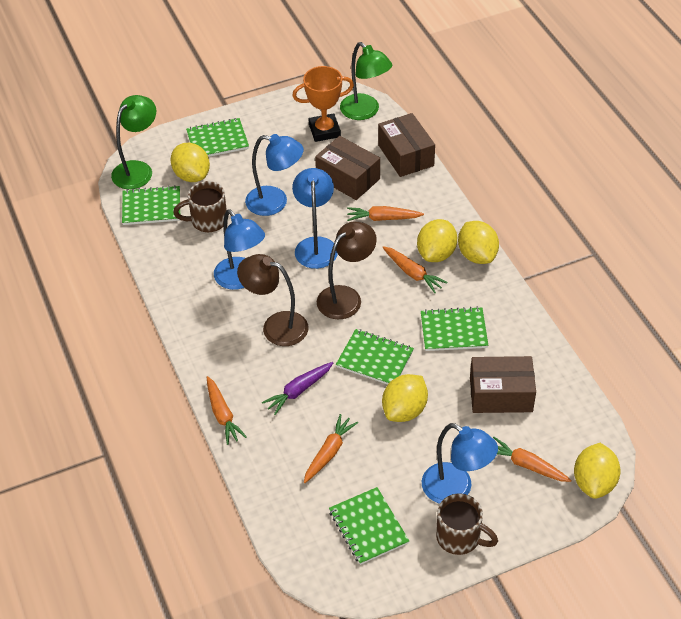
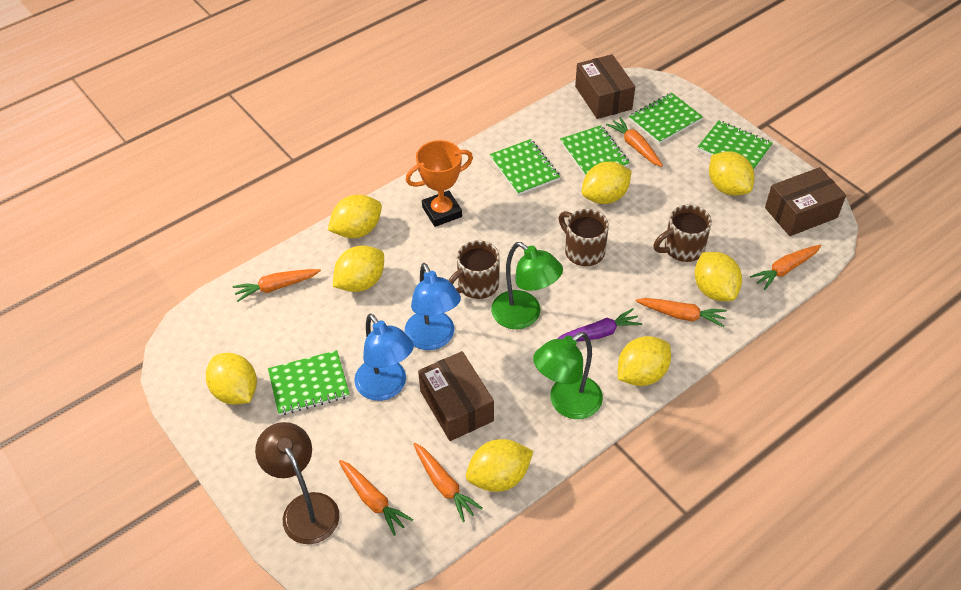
blue lamp: 4 -> 2
brown lamp: 2 -> 1
brown mug: 2 -> 3
orange carrot: 5 -> 6
yellow lemon: 5 -> 8

